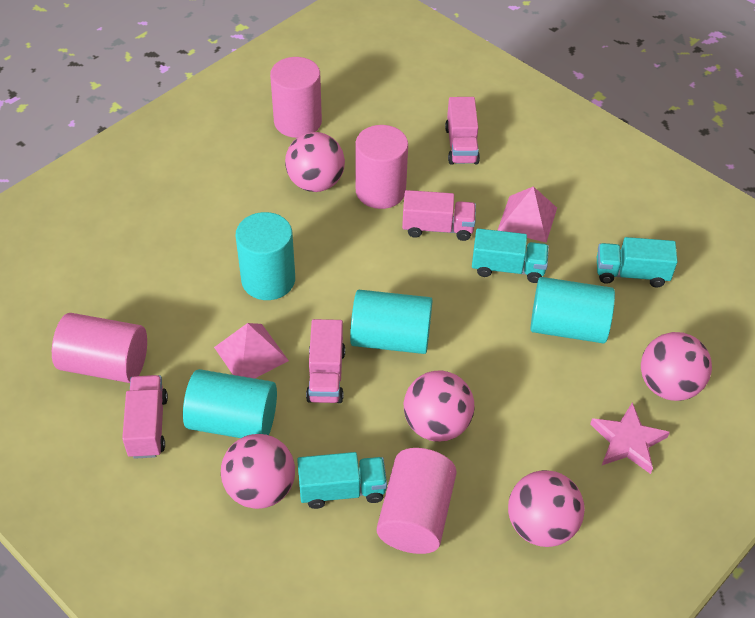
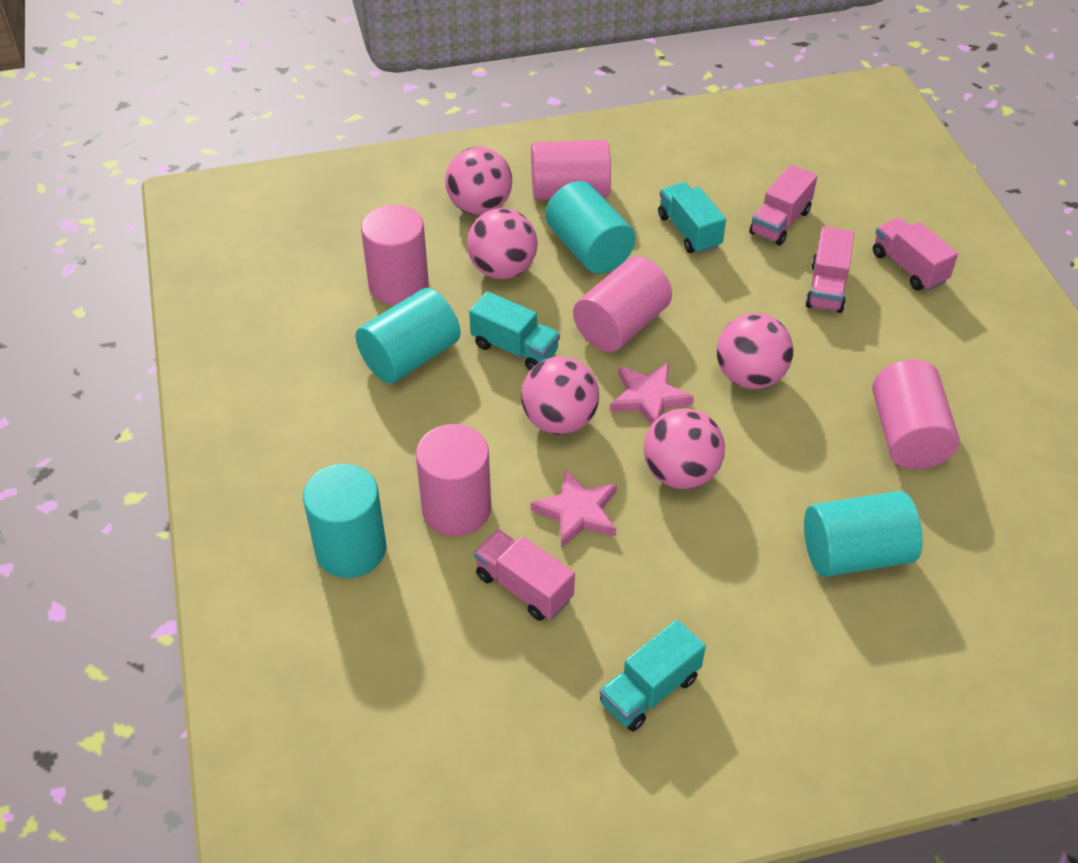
pink cylinder: 4 -> 5
pink pyramid: 2 -> 0
pink star: 1 -> 2

